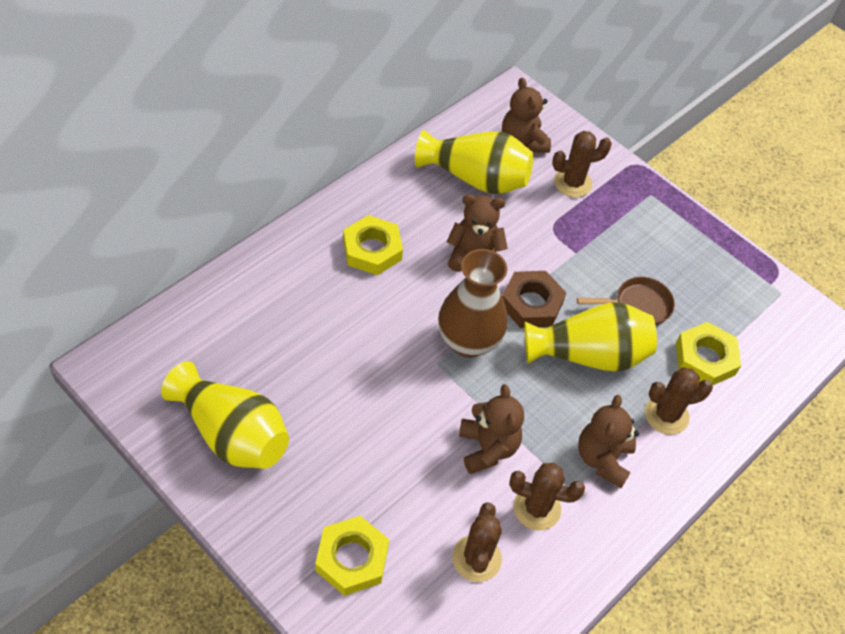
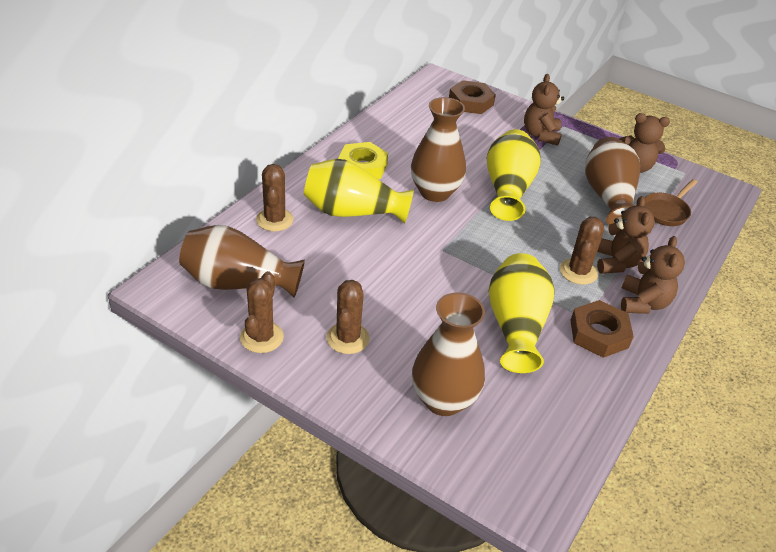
brown nut: 1 -> 2
brown vase: 1 -> 4
yellow nut: 3 -> 1

